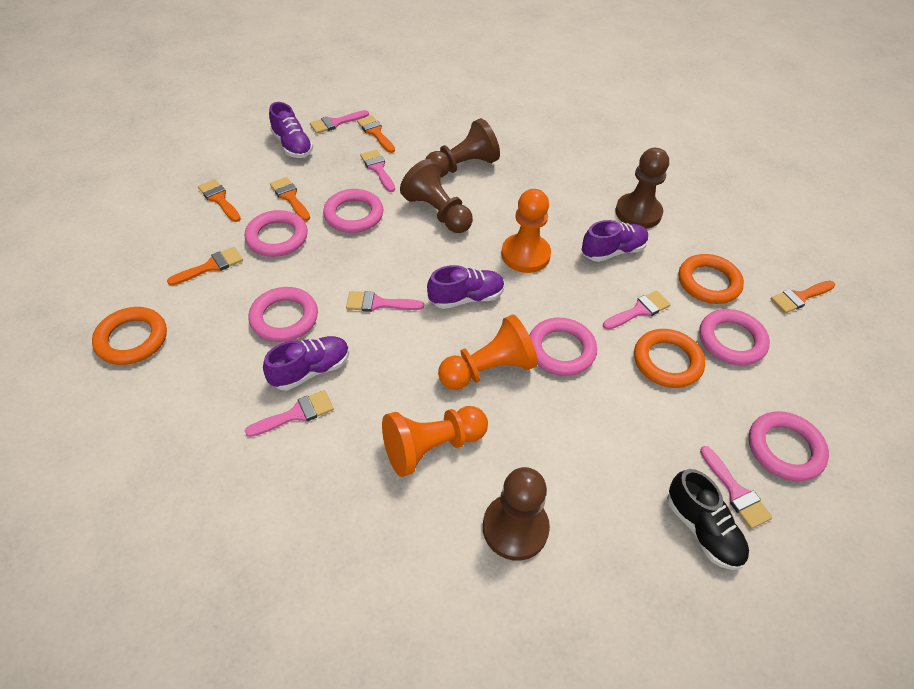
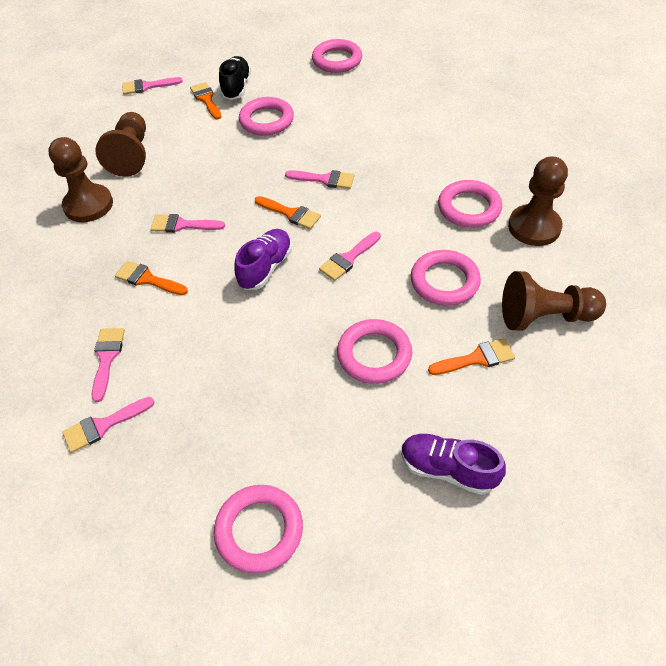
orange brush: 5 -> 4
orange pawn: 3 -> 0
orange ring: 3 -> 0
purple shoe: 4 -> 2

